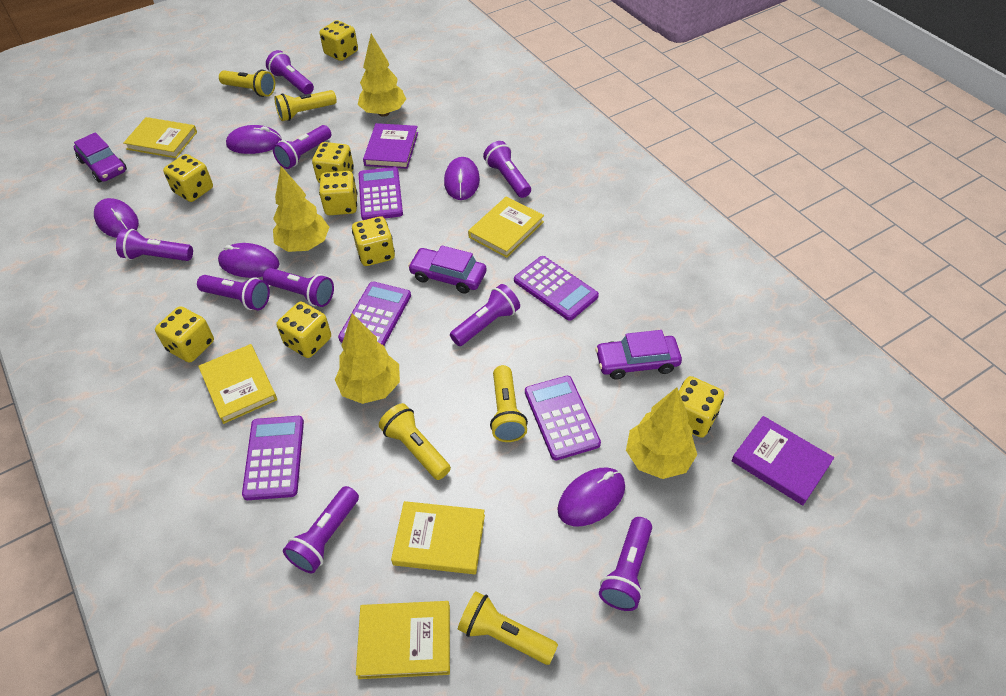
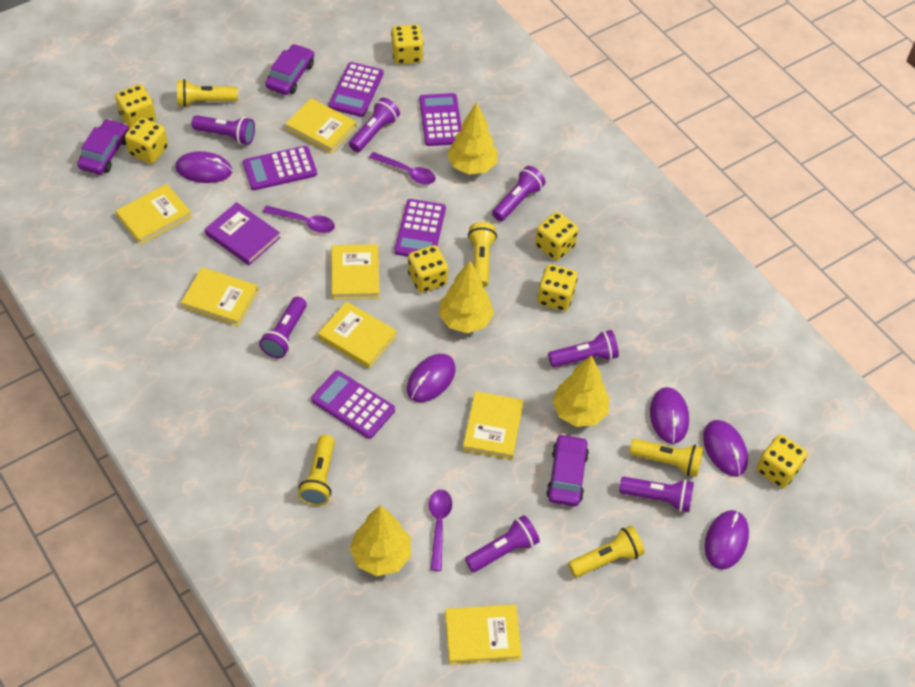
purple book: 2 -> 1
purple flashlight: 9 -> 7
purple spoon: 0 -> 3
yellow book: 5 -> 7
yellow dice: 8 -> 7

